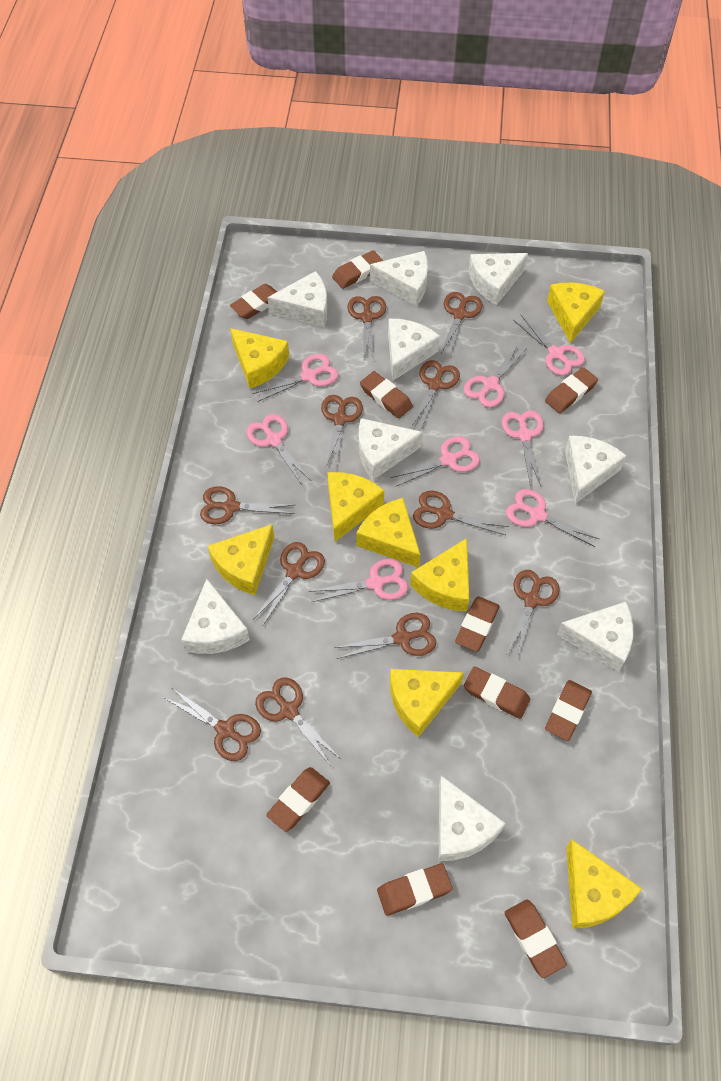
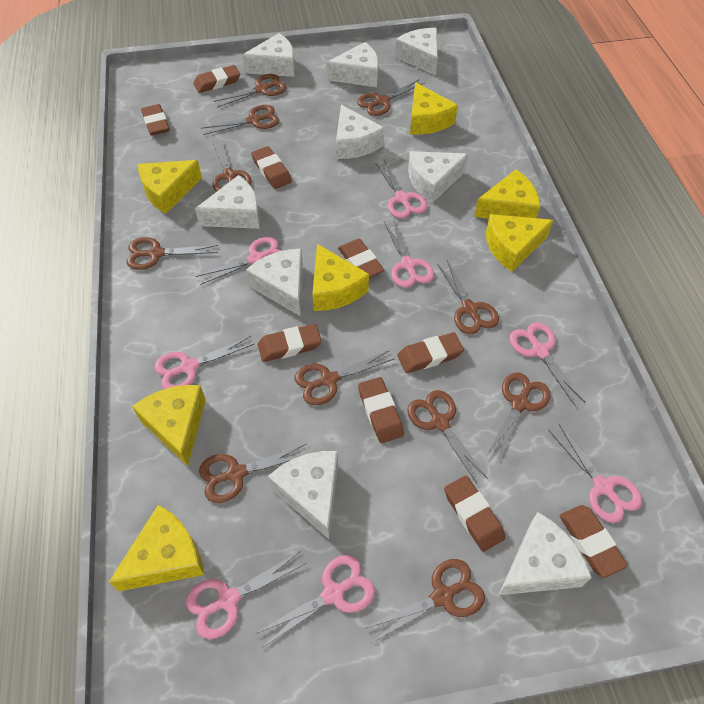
brown eraser: 10 -> 9
yellow cheese: 8 -> 7

